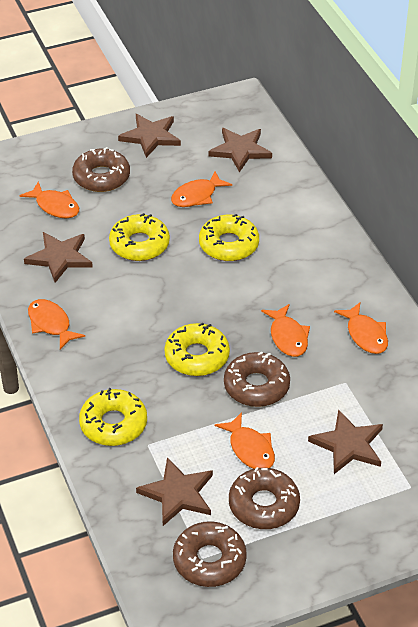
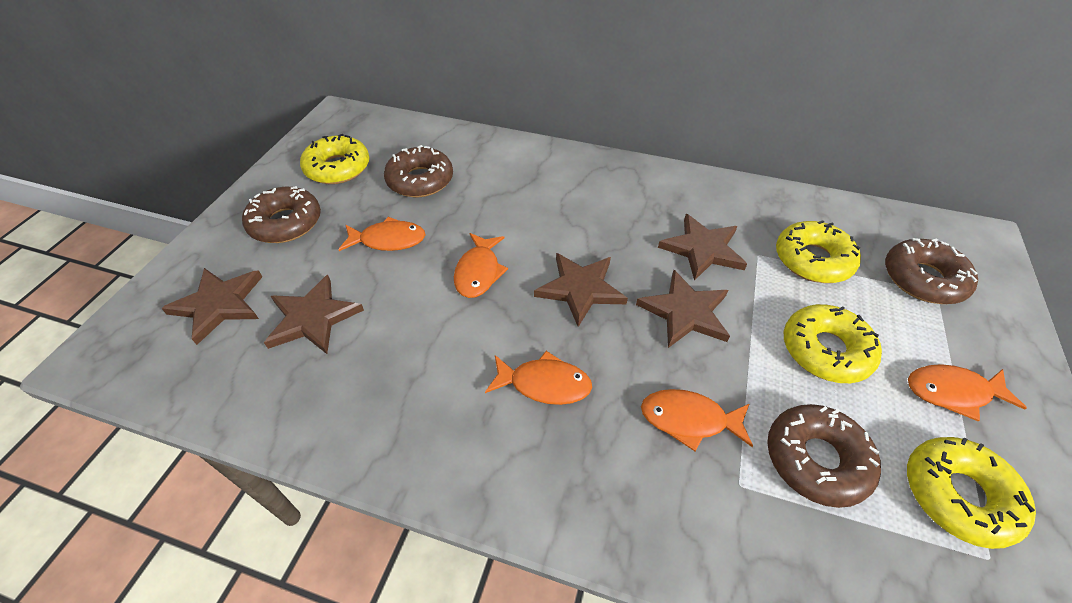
orange fish: 6 -> 5

